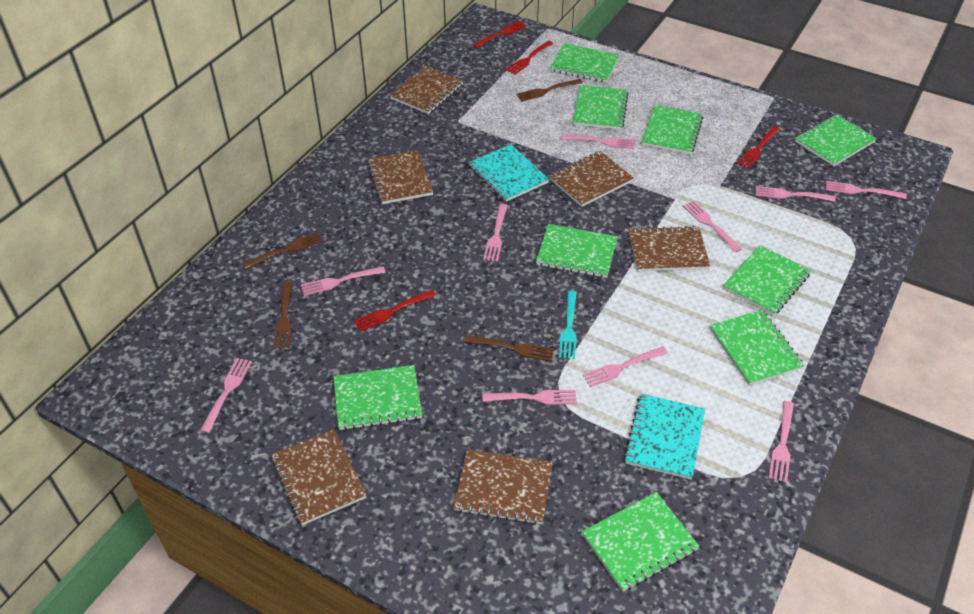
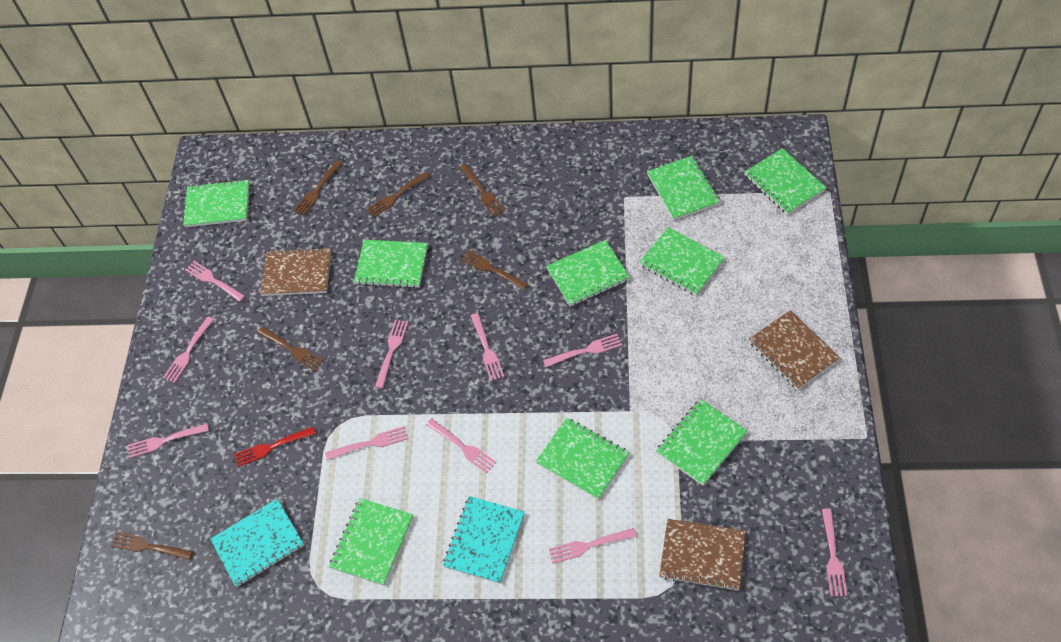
brown fork: 4 -> 6
brown notebook: 6 -> 3
red fork: 4 -> 1
turquoise fork: 1 -> 0

